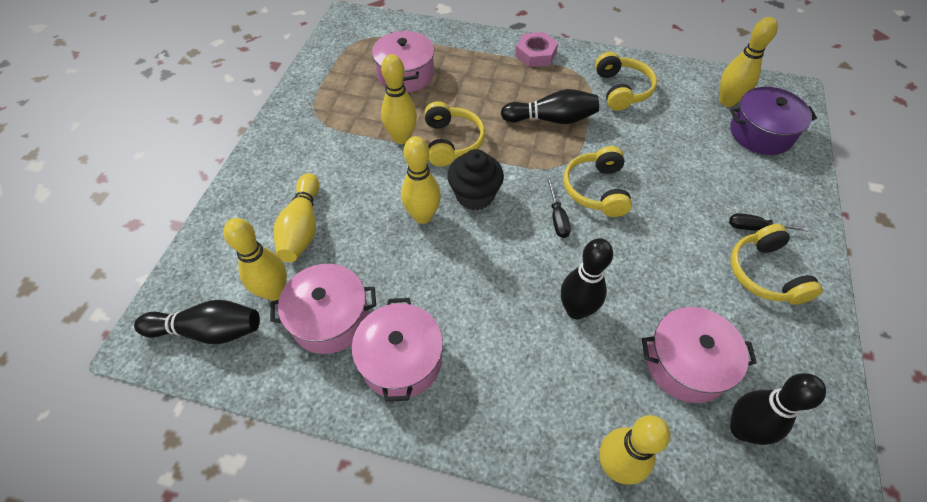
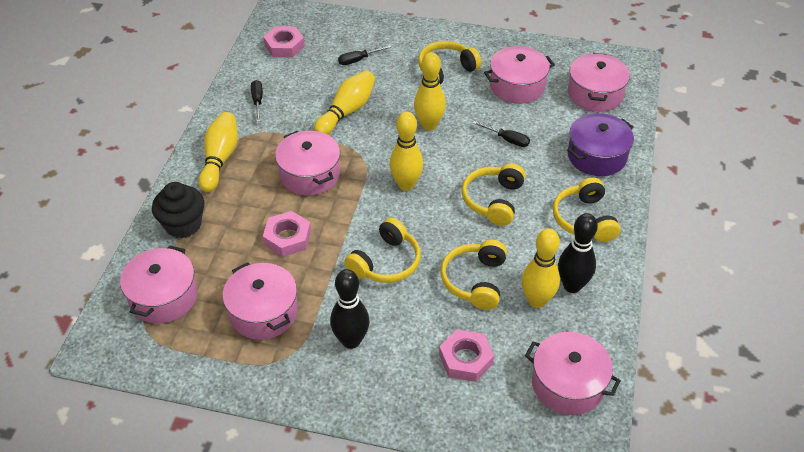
black bowling pin: 4 -> 2
black screwdriver: 2 -> 3
pink nut: 1 -> 3
pink pot: 4 -> 6
yellow bowling pin: 6 -> 5
yellow headphones: 4 -> 5

